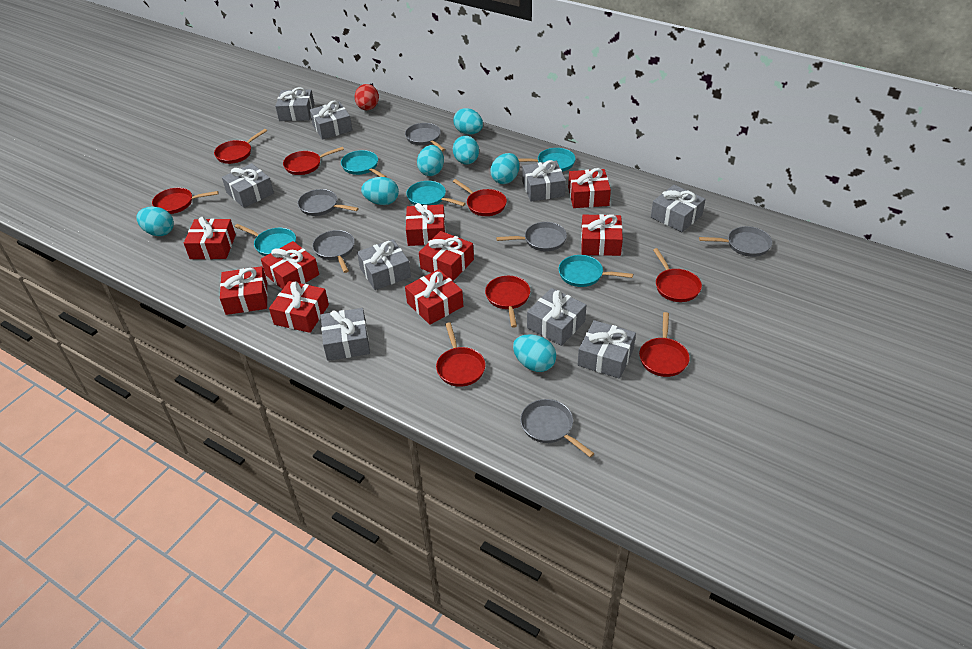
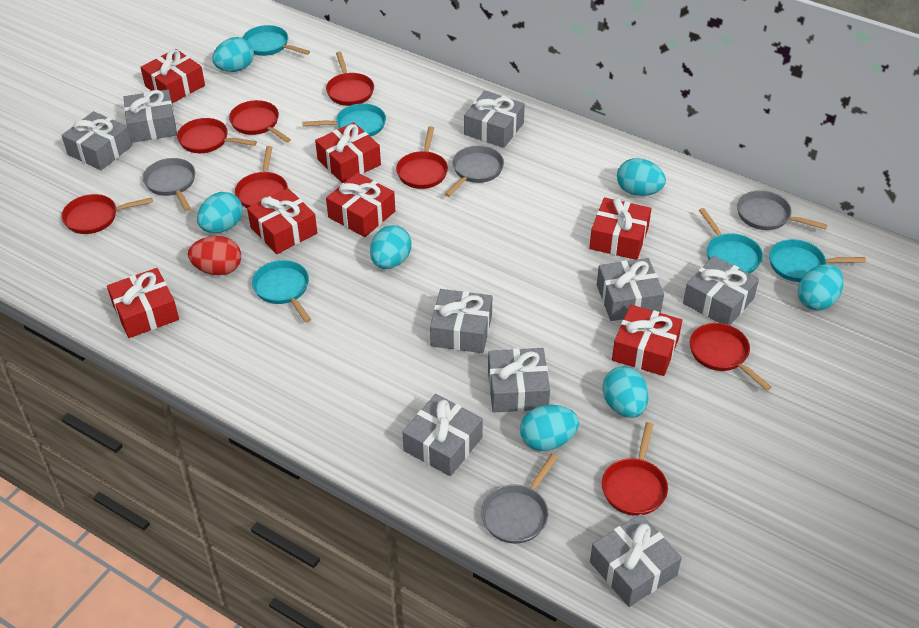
grey pan: 6 -> 4
red gift: 9 -> 7

